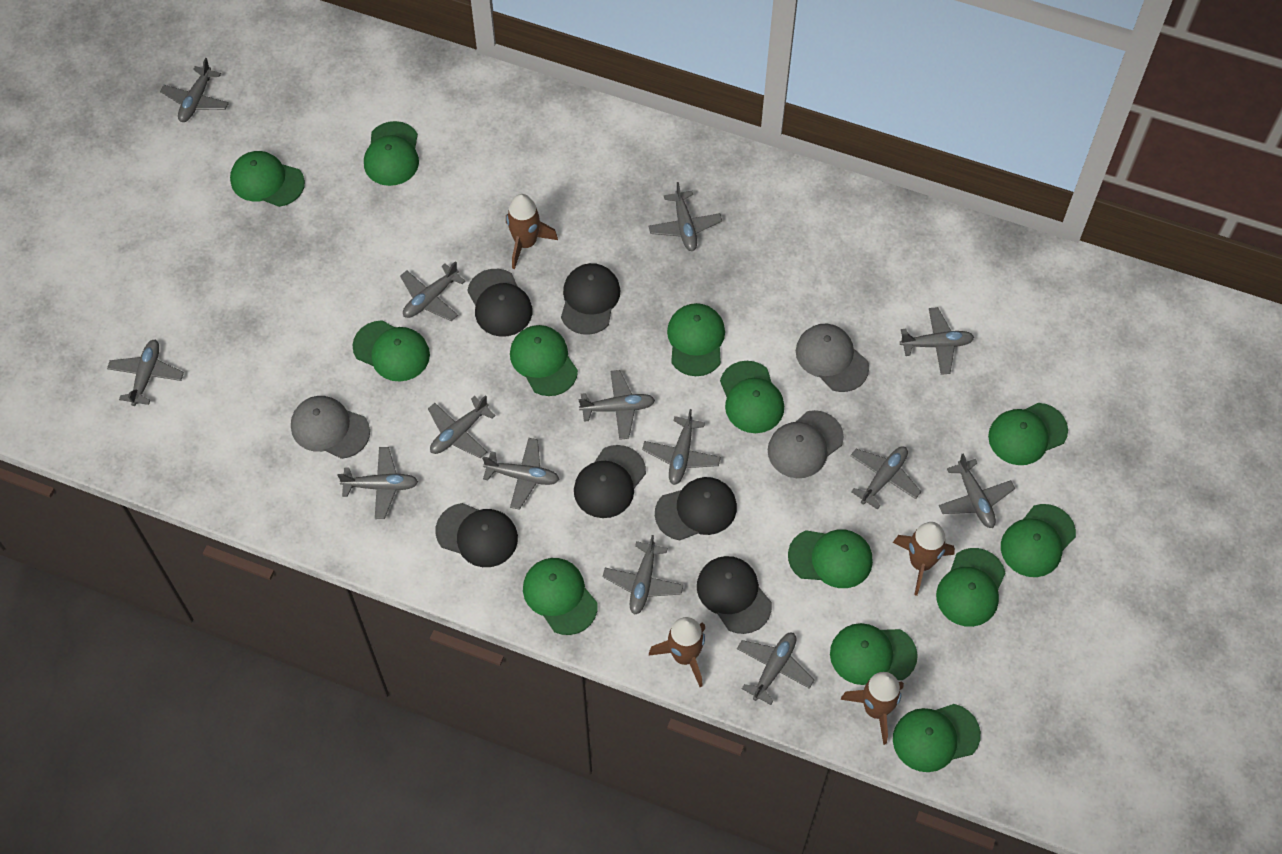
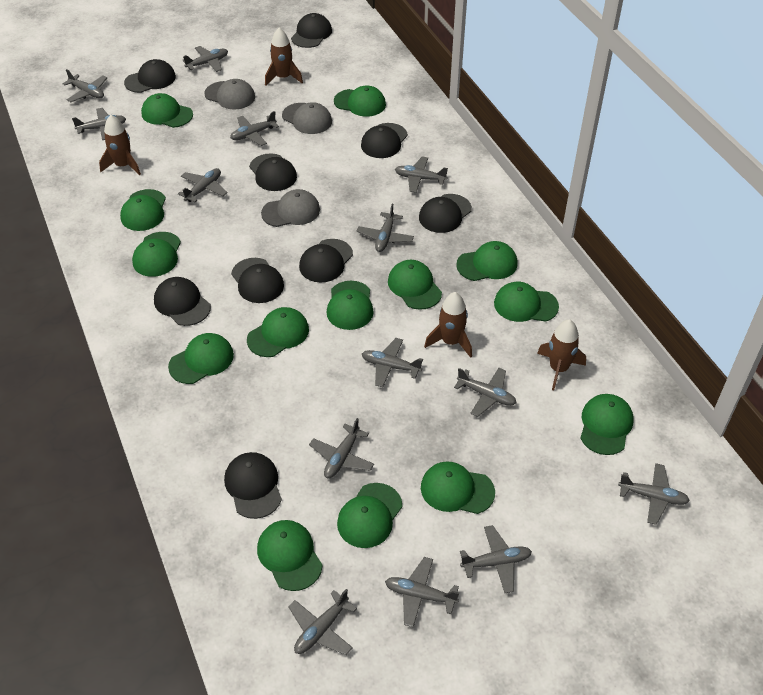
black cap: 6 -> 9
green cap: 13 -> 14

